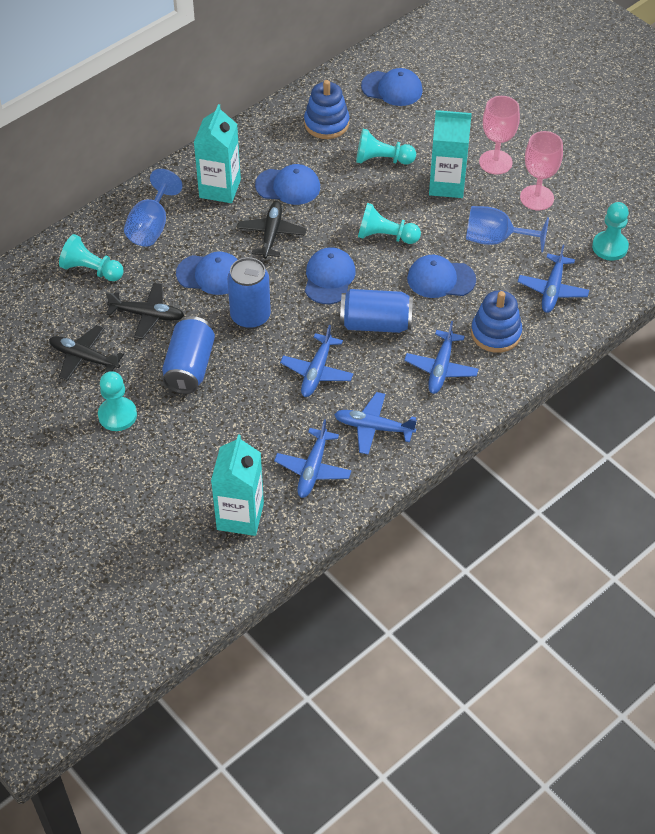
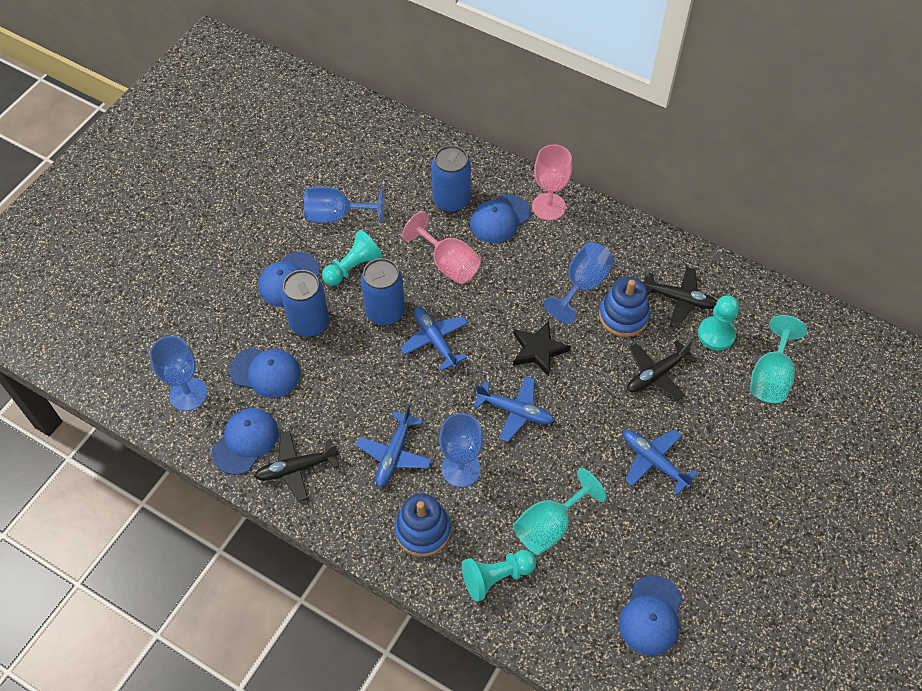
black star: 0 -> 1
blue goblet: 2 -> 4
blue plane: 5 -> 4
turquoise carton: 3 -> 0
turquoise goblet: 0 -> 2
turquoise pawn: 5 -> 3

